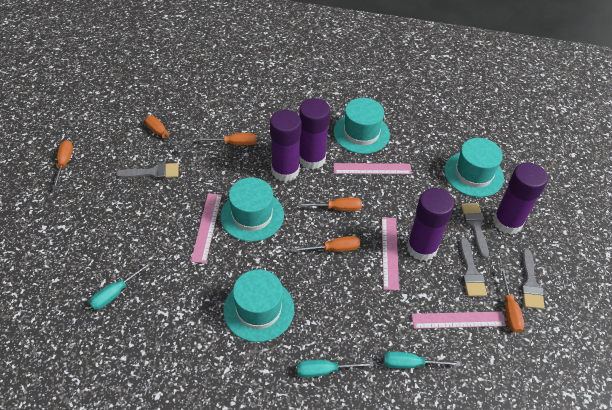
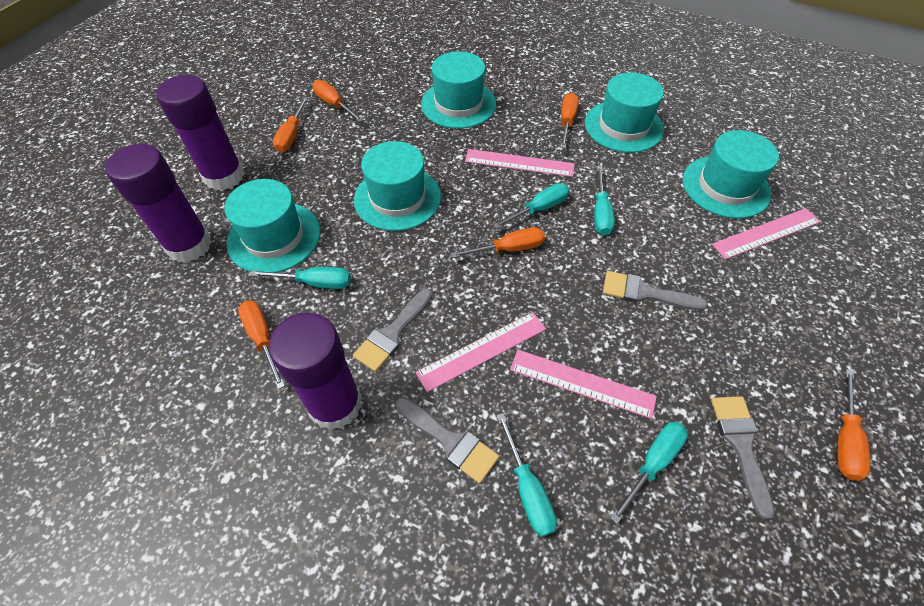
purple glue stick: 4 -> 3
turquoise hat: 4 -> 5
turquoise screwdriver: 3 -> 5

